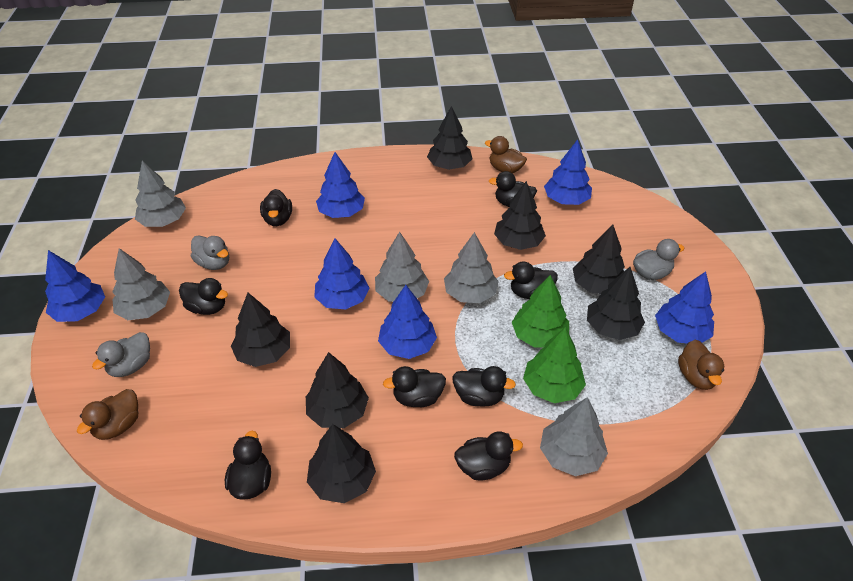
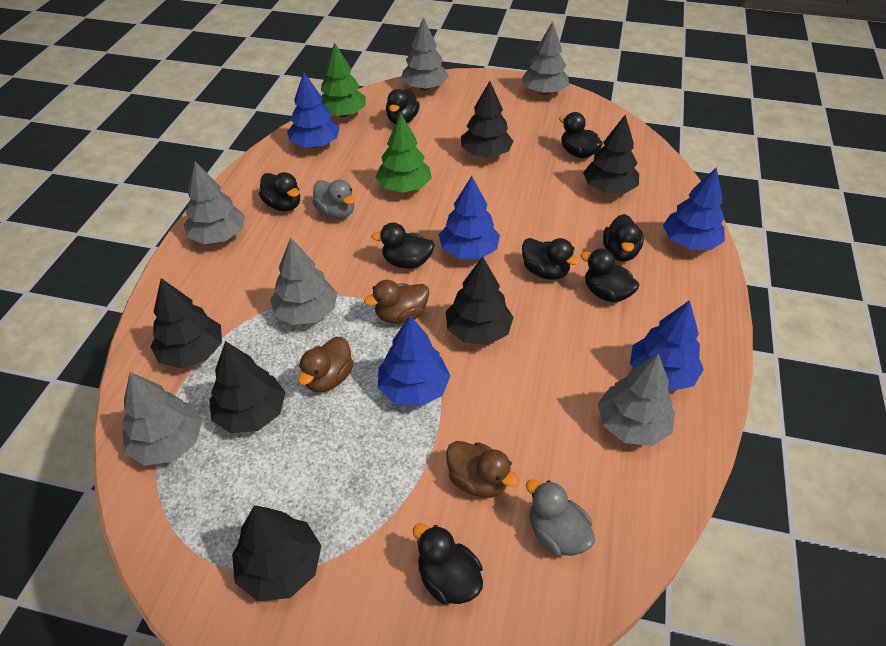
black tree: 7 -> 6
blue tree: 6 -> 5
grey duck: 3 -> 2
grey tree: 5 -> 6

